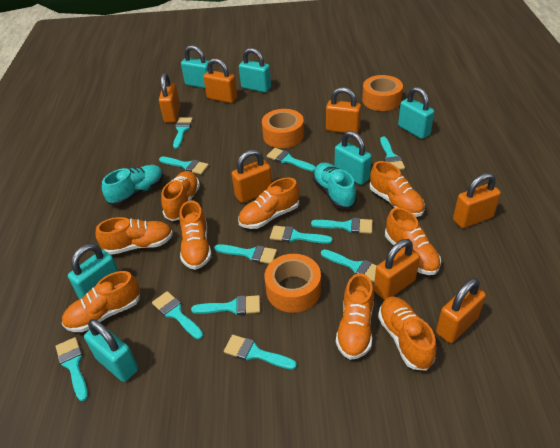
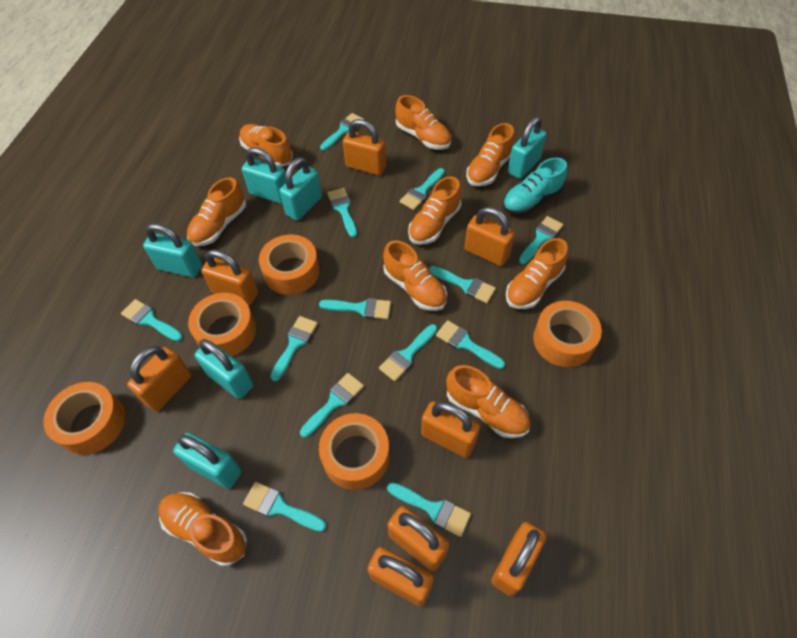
orange padlock: 7 -> 8
orange tape: 3 -> 5
turquoise brush: 12 -> 13
turquoise shoe: 2 -> 1

